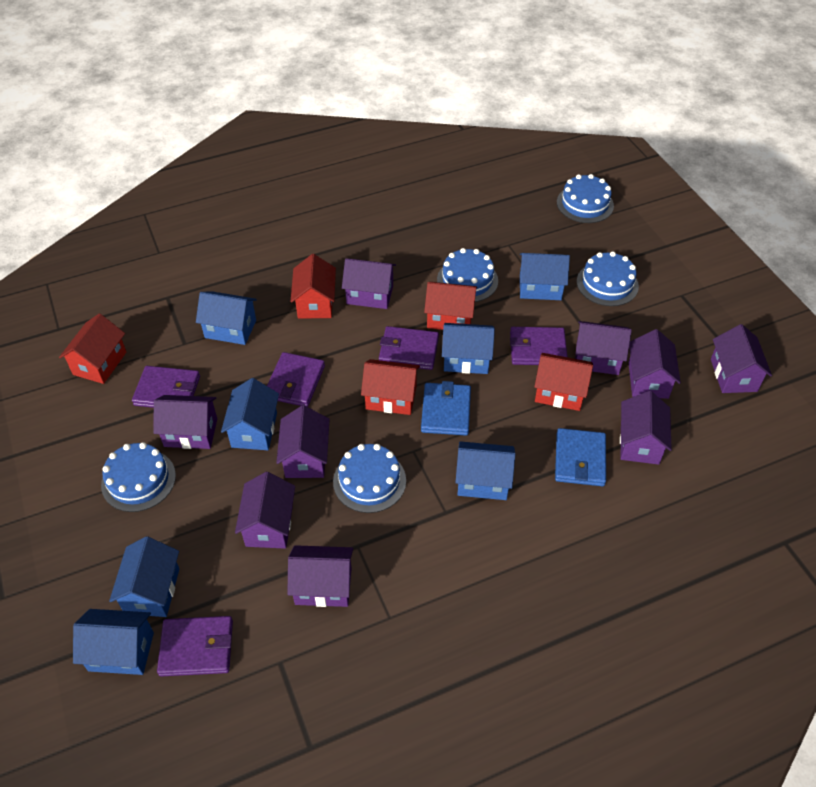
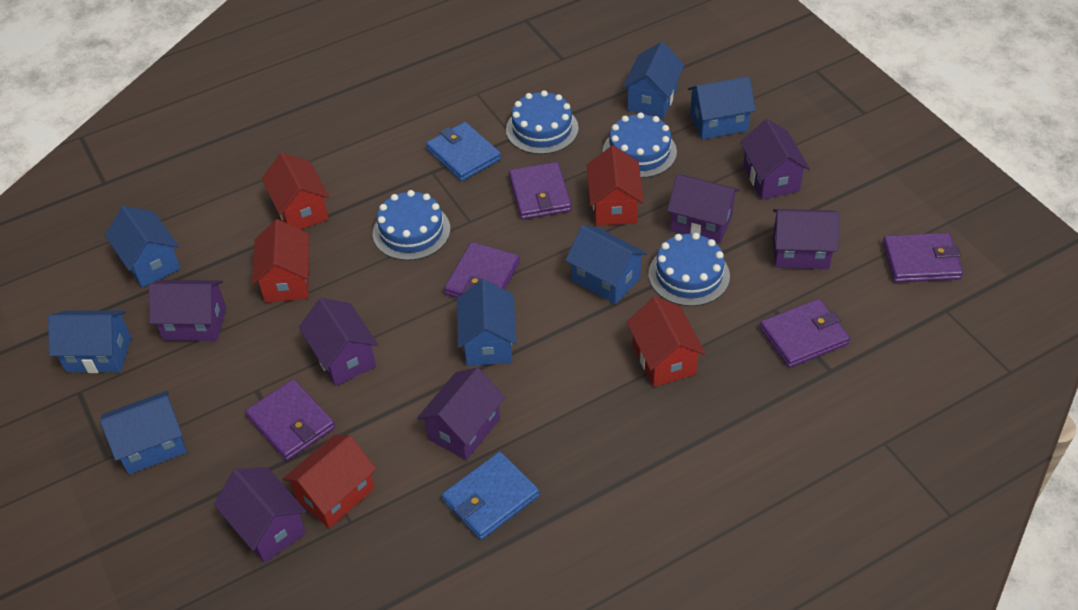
blue cake: 5 -> 4
purple house: 9 -> 7

